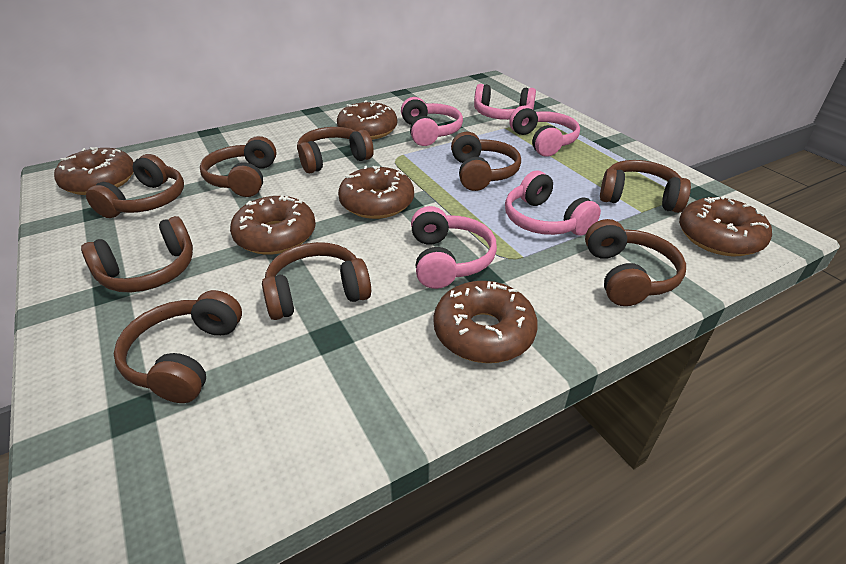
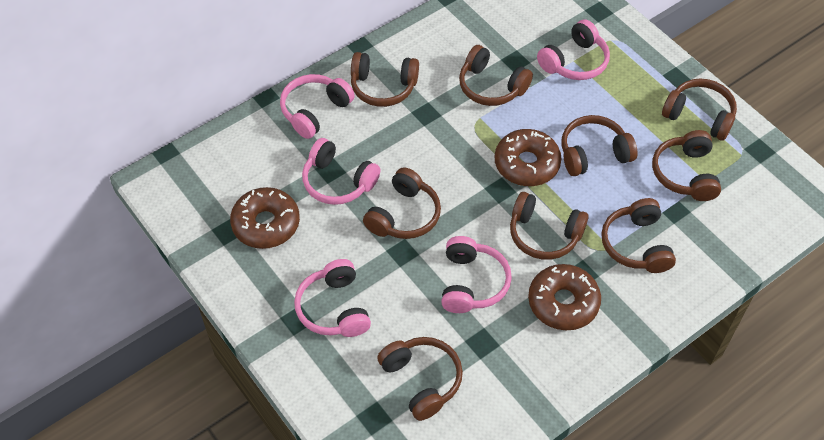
brown donut: 6 -> 3

